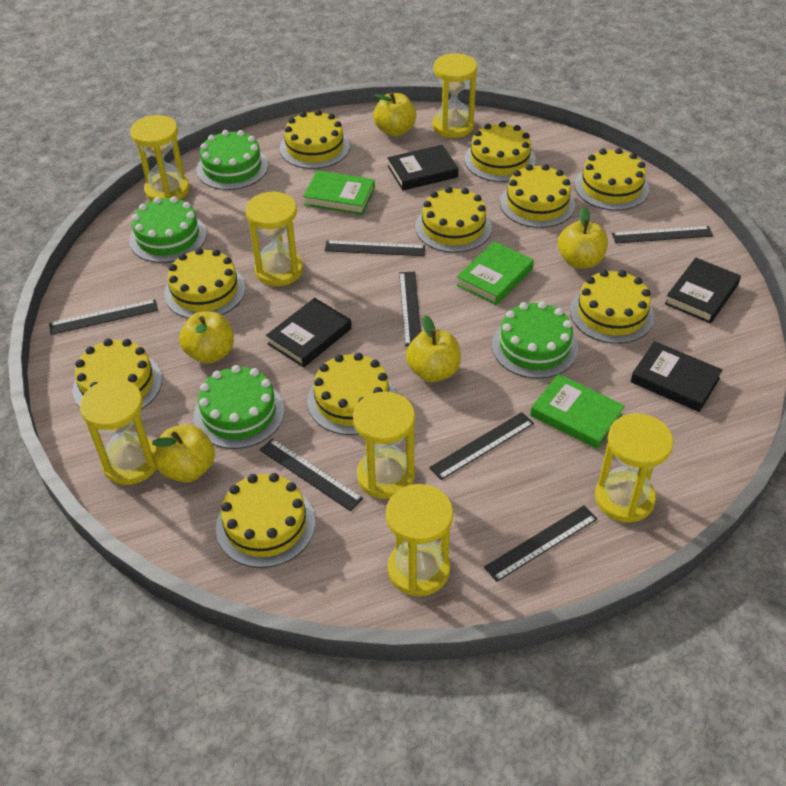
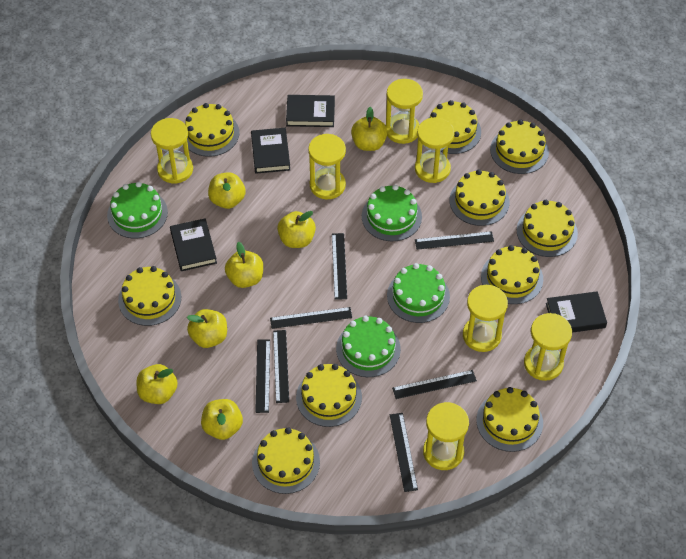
green book: 3 -> 0
yellow apple: 5 -> 7

